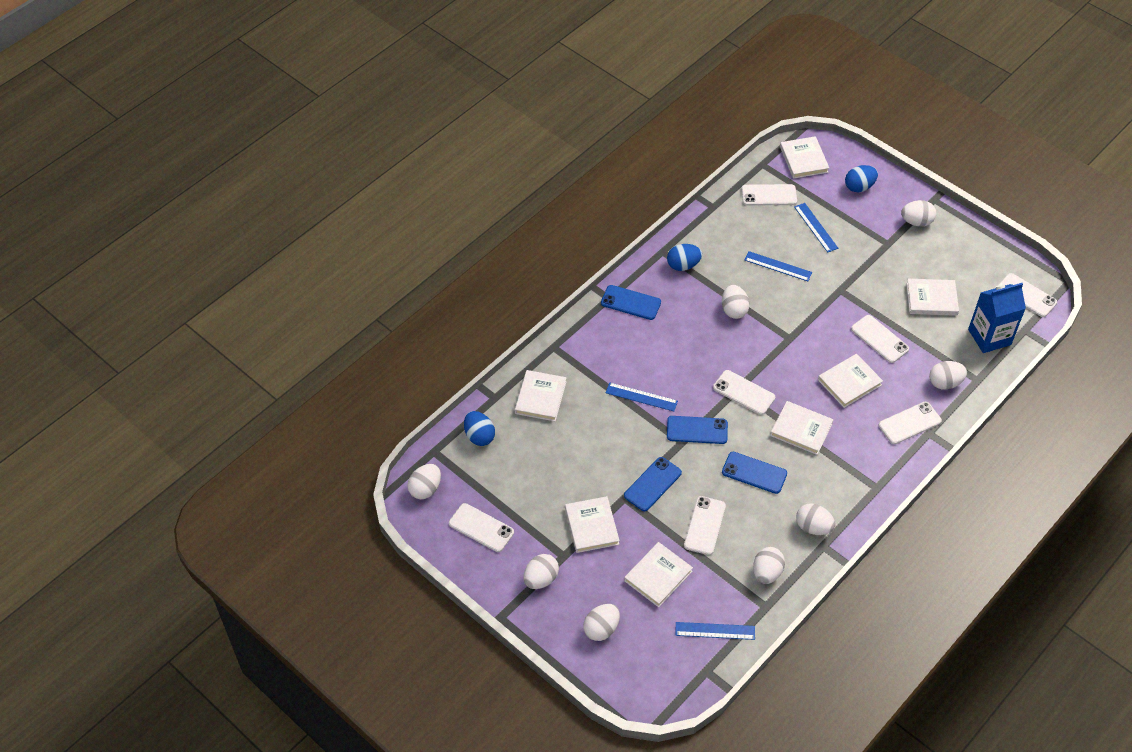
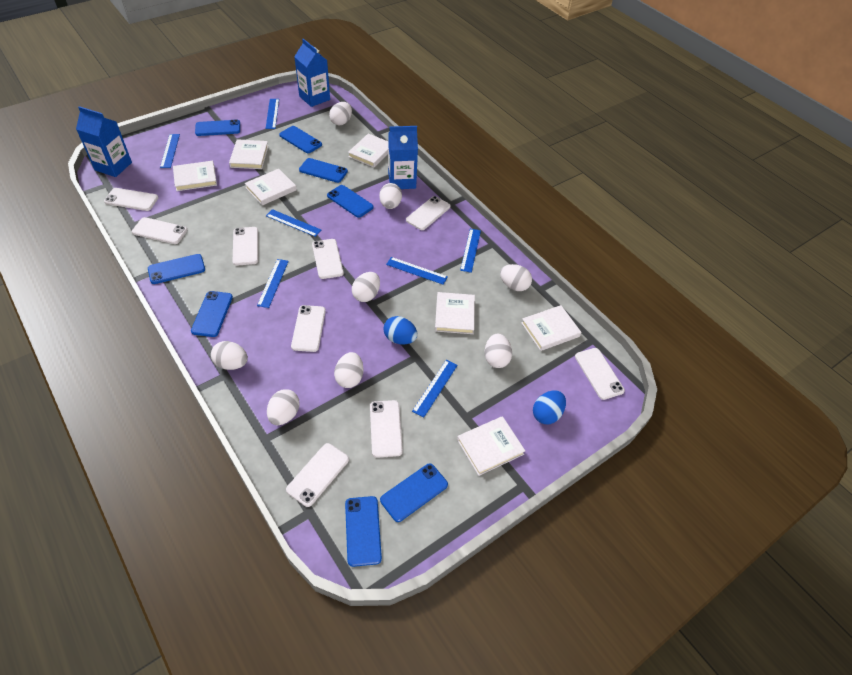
blue carton: 1 -> 3
blue egg: 3 -> 2
blue phone: 4 -> 8
blue ruler: 4 -> 7
white phone: 7 -> 9

